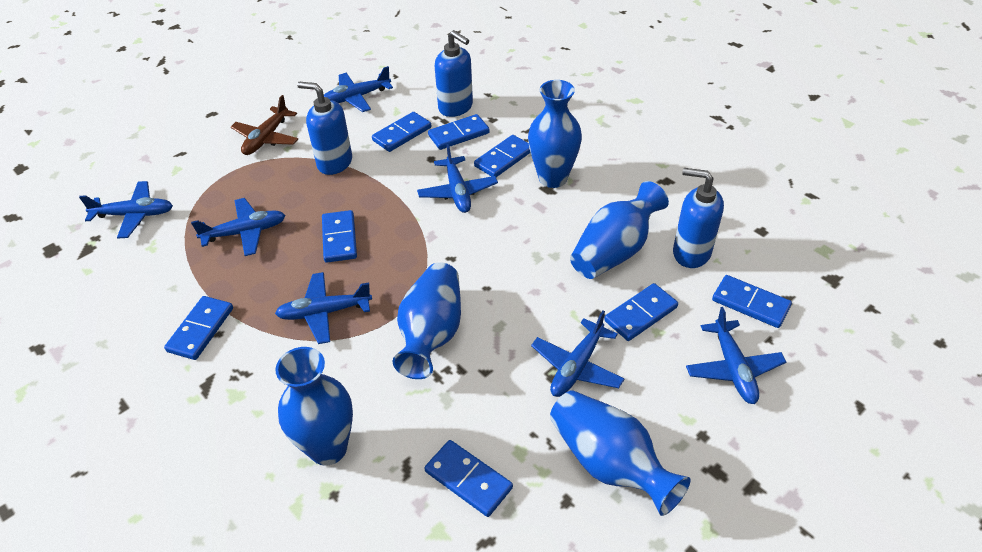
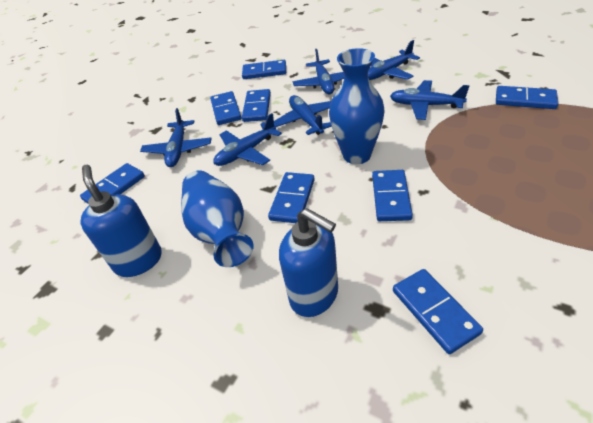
blue plane: 7 -> 6
blue soap dispenser: 3 -> 2
blue vase: 5 -> 2
brown plane: 1 -> 0

